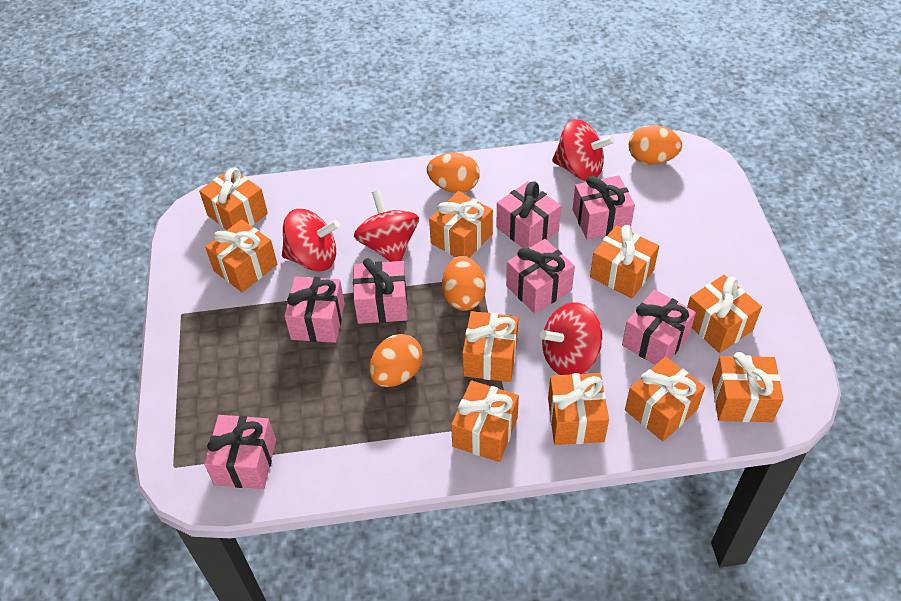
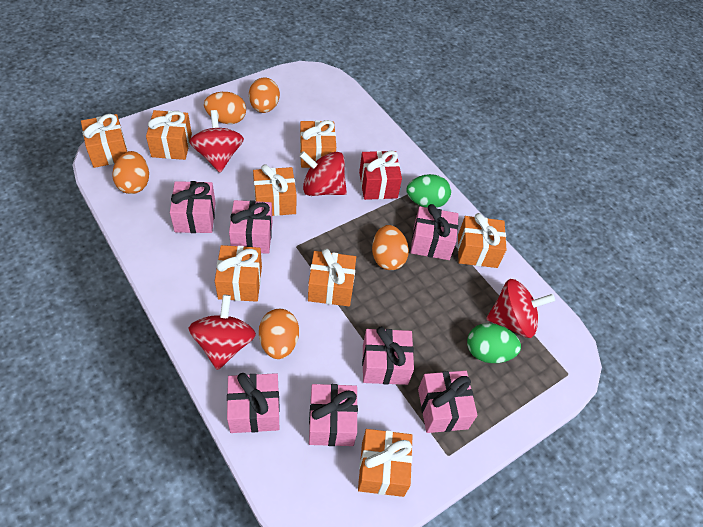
green egg: 0 -> 2
orange egg: 4 -> 5
orange gift: 10 -> 8
red gift: 0 -> 1

